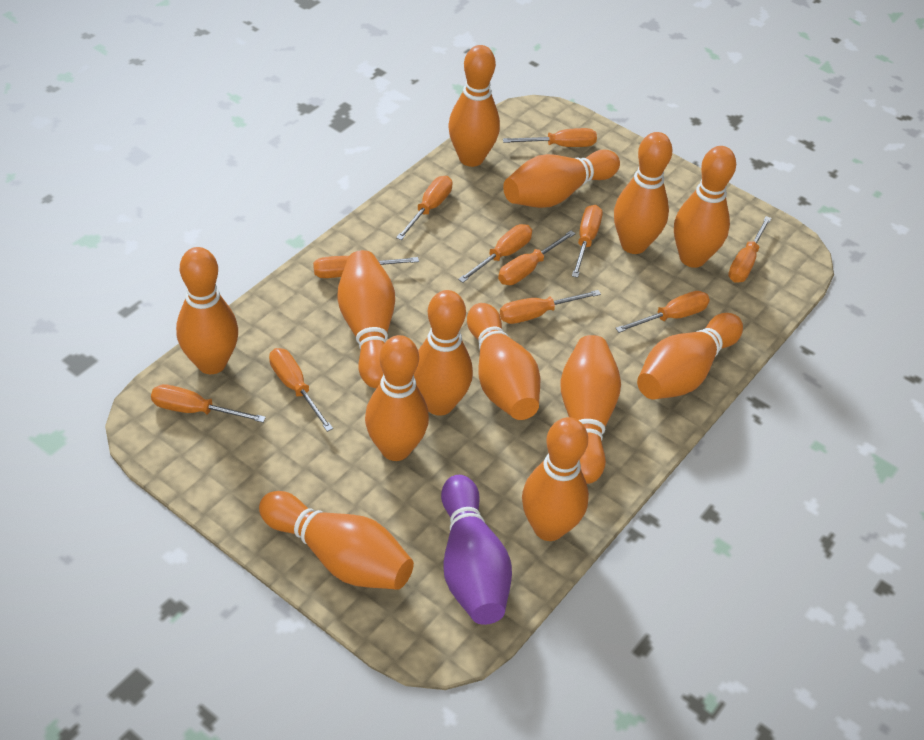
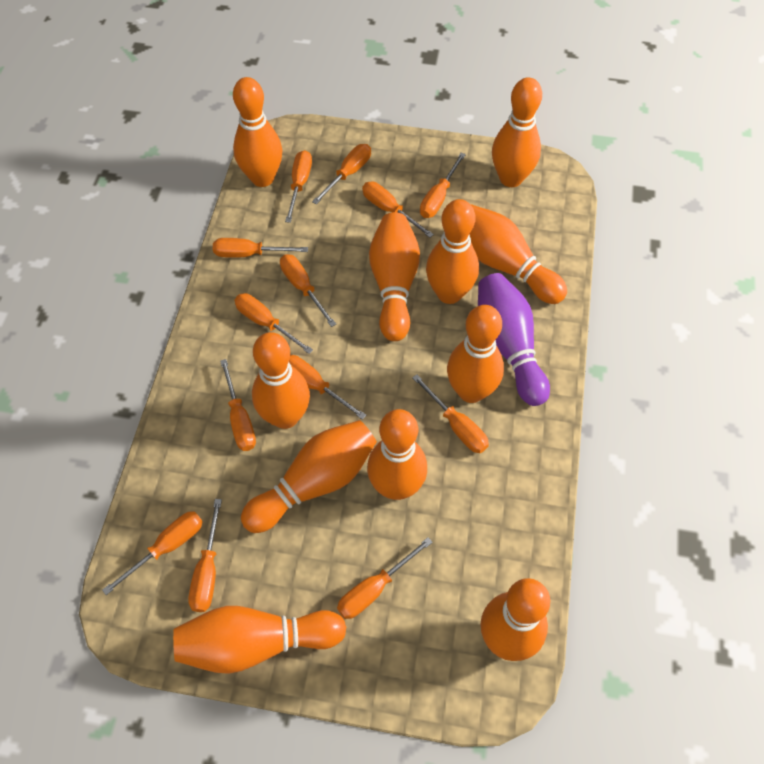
orange bowling pin: 13 -> 11
orange screwdriver: 11 -> 13

